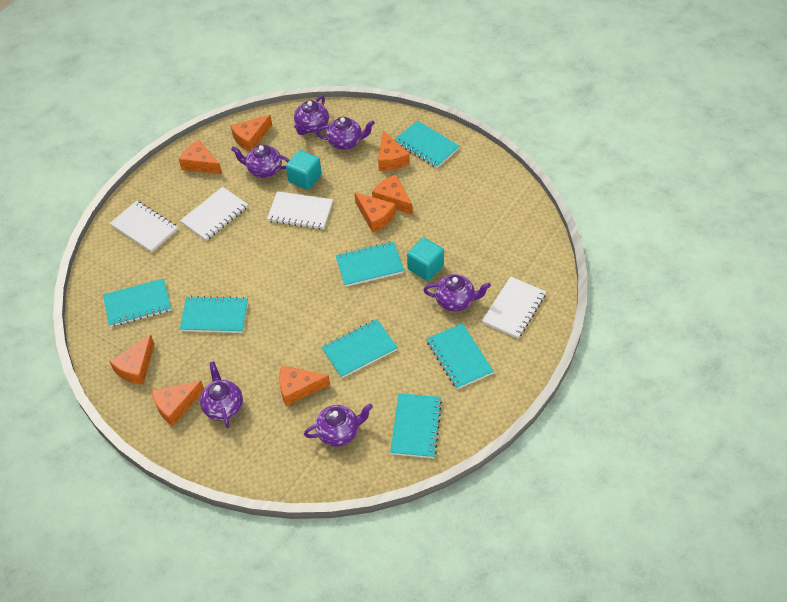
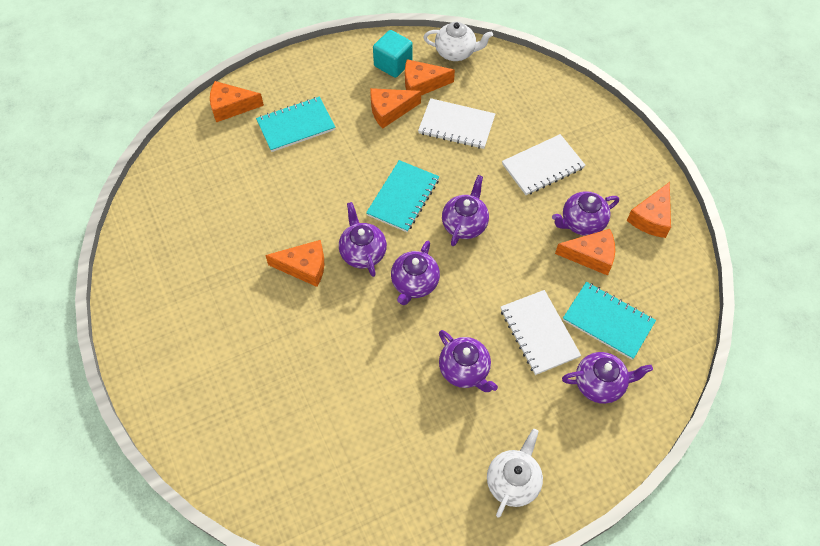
orange cheese: 8 -> 6
turquoise cube: 2 -> 1
turquoise notebook: 7 -> 3
white notebook: 4 -> 3
white teapot: 0 -> 2

